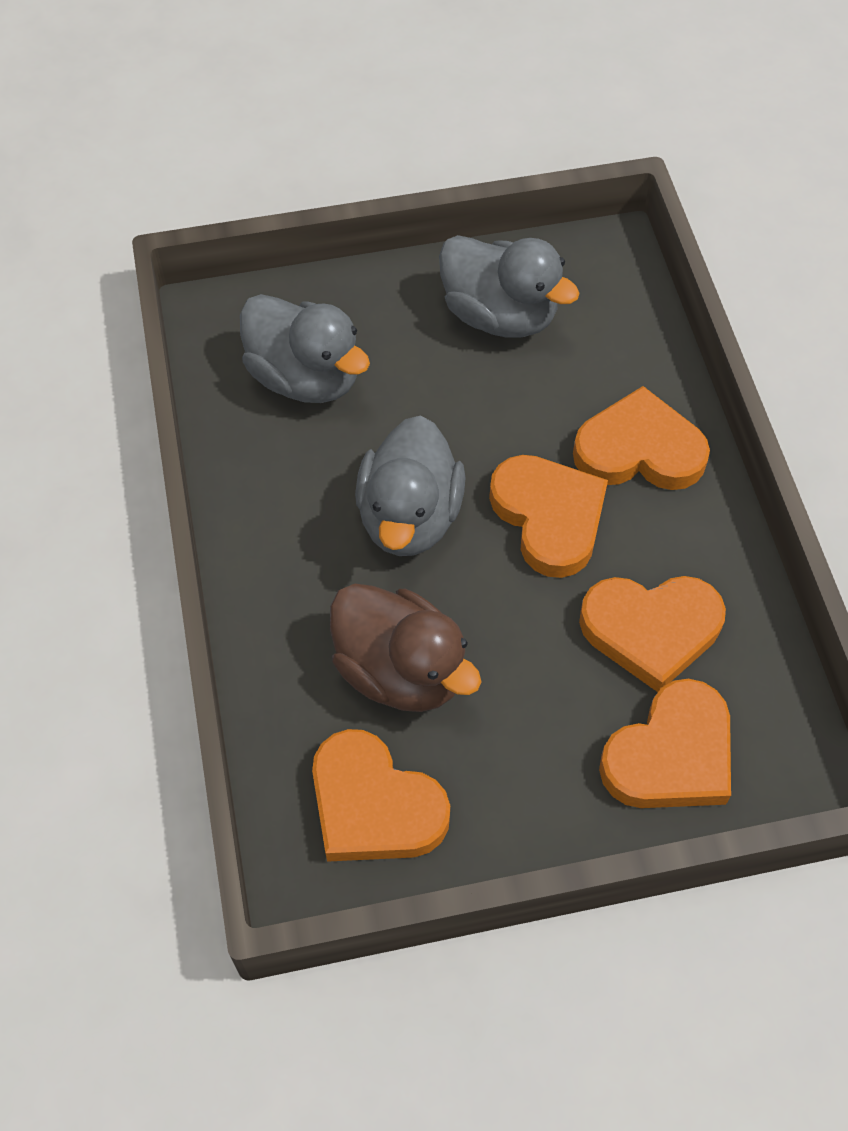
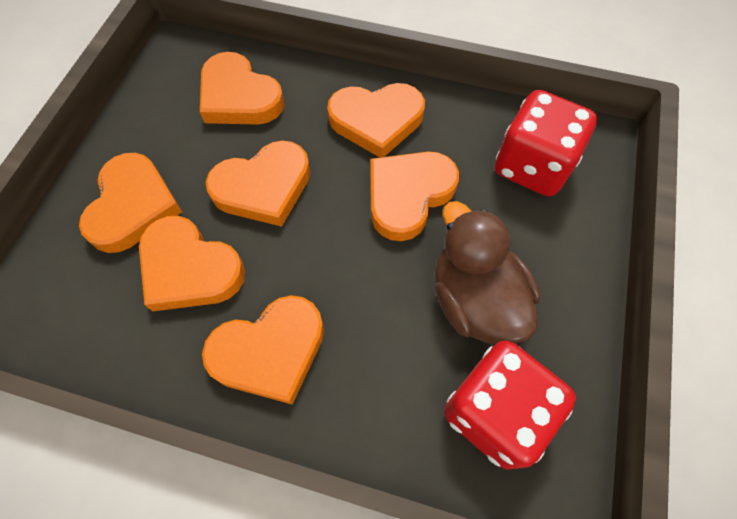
grey duck: 3 -> 0
orange heart: 5 -> 7
red dice: 0 -> 2

